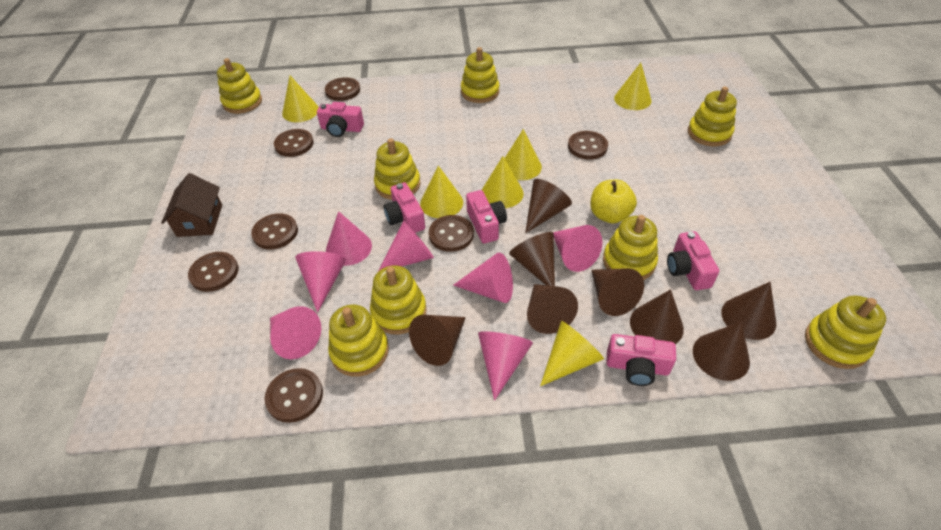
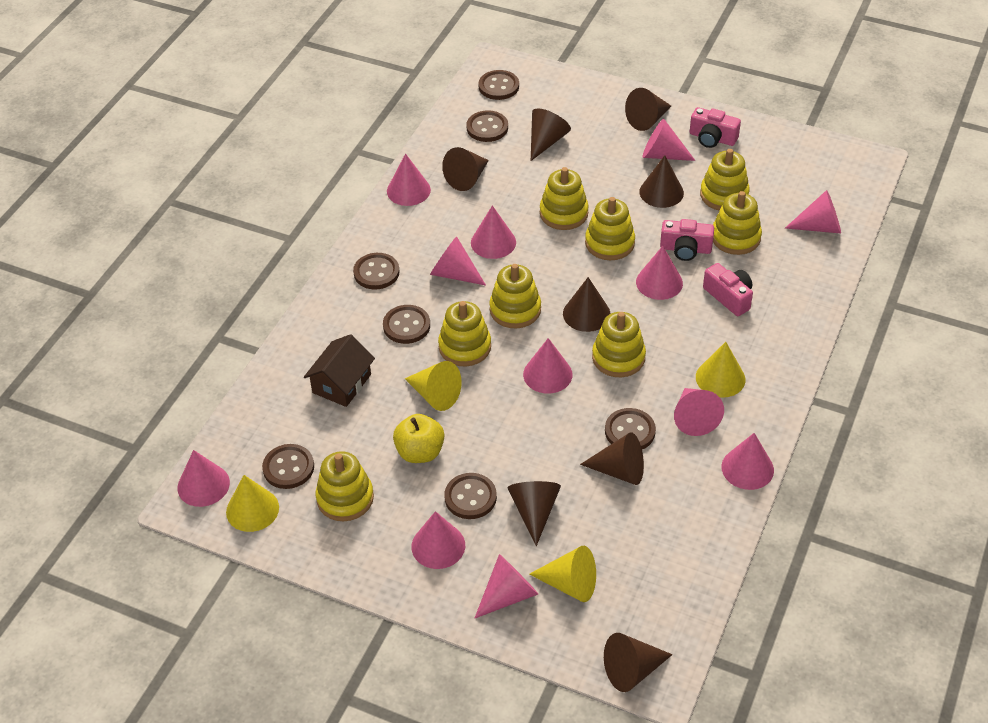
pink camera: 5 -> 3
pink cone: 7 -> 12
yellow cone: 6 -> 4

